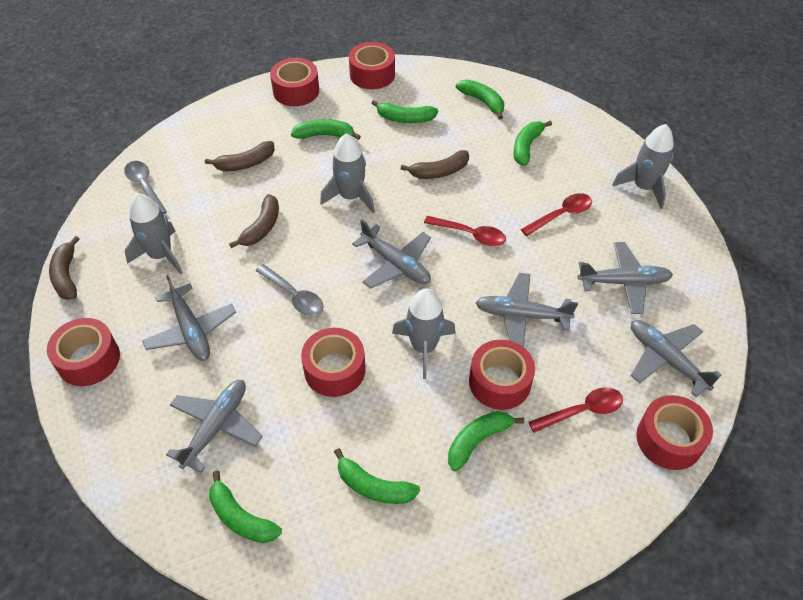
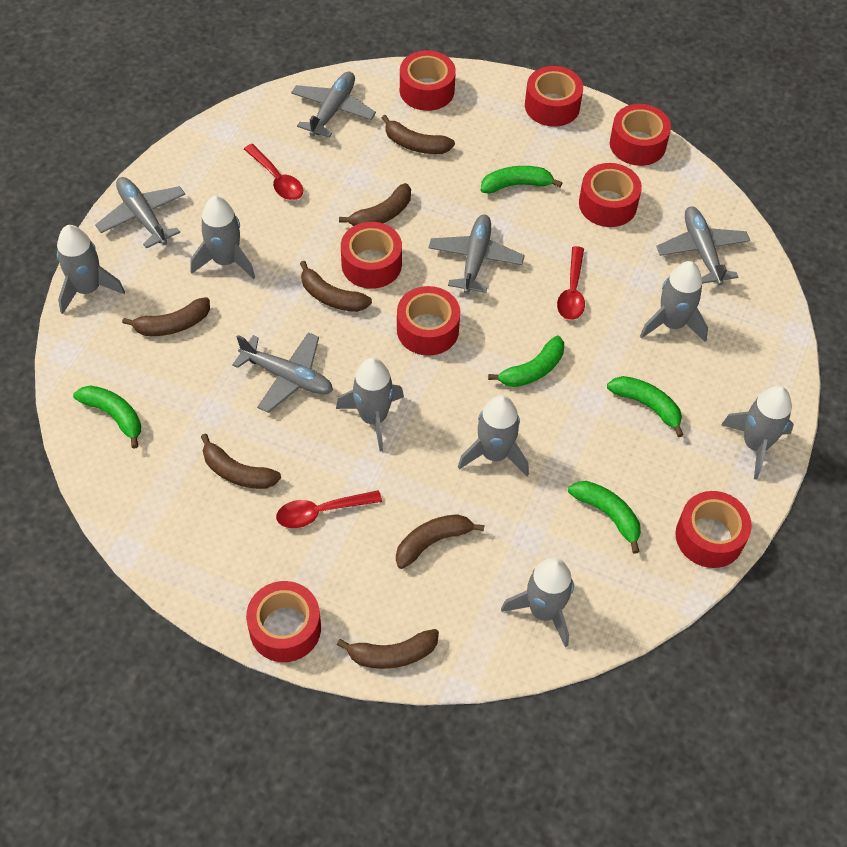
brown banana: 4 -> 7
green banana: 7 -> 5
grey plane: 6 -> 5
grey rocket: 4 -> 7
grey spoon: 2 -> 0
red tape: 6 -> 8

